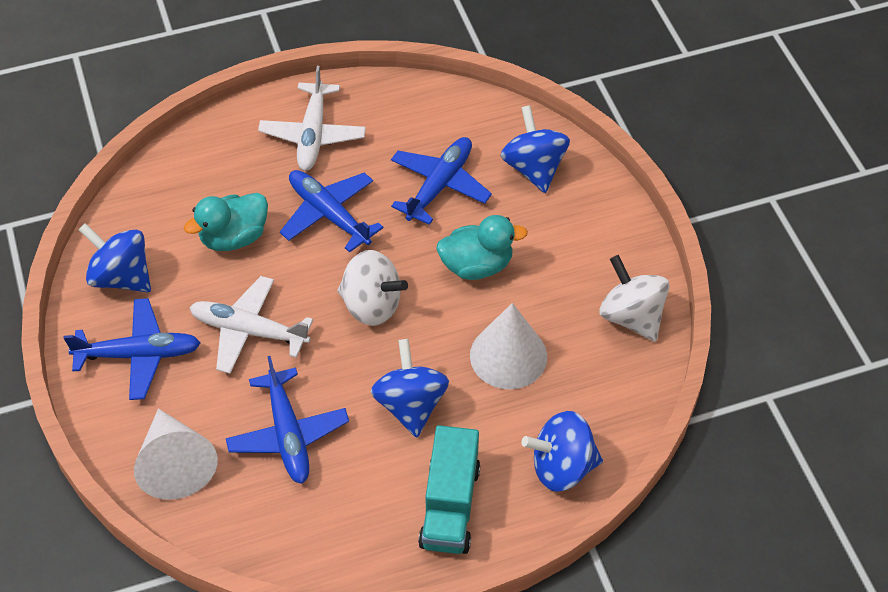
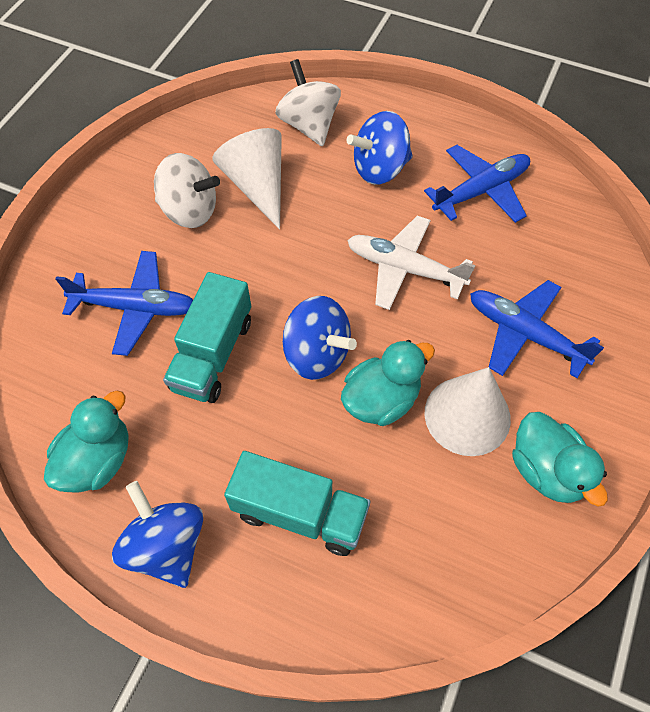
blue plane: 4 -> 3
blue spinning top: 4 -> 3
turquoise duck: 2 -> 3
turquoise truck: 1 -> 2
white plane: 2 -> 1

